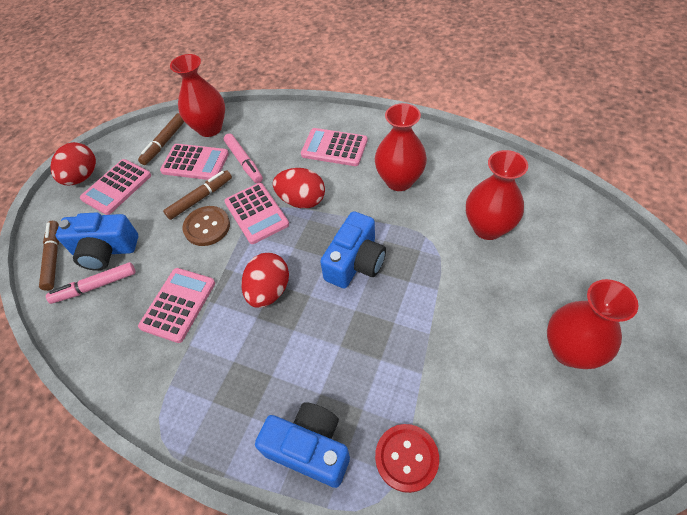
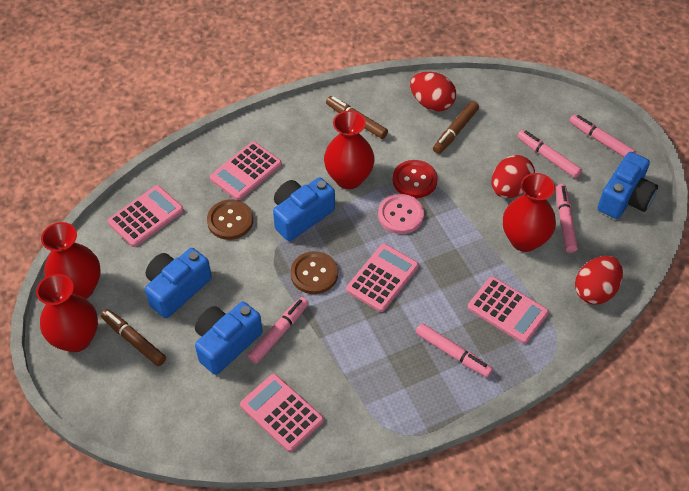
blue camera: 3 -> 4
brown button: 1 -> 2
pink button: 0 -> 1
pink marker: 2 -> 5

